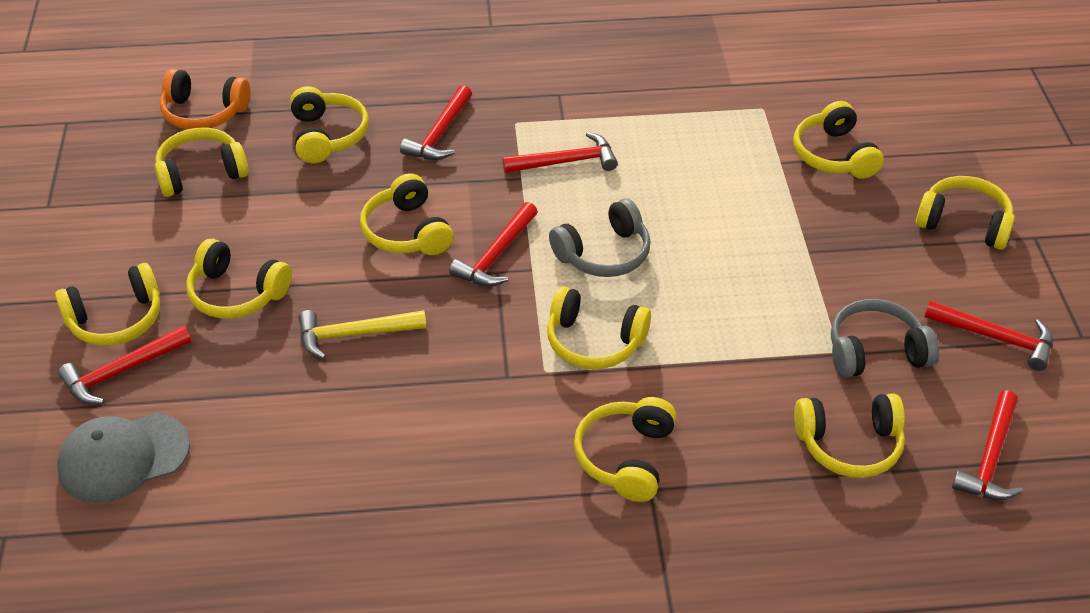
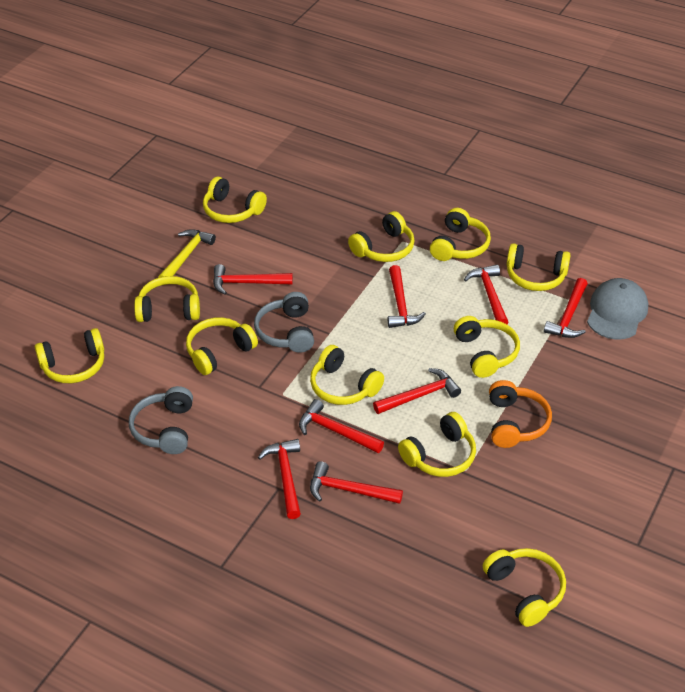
red hammer: 6 -> 8
yellow headphones: 10 -> 11

